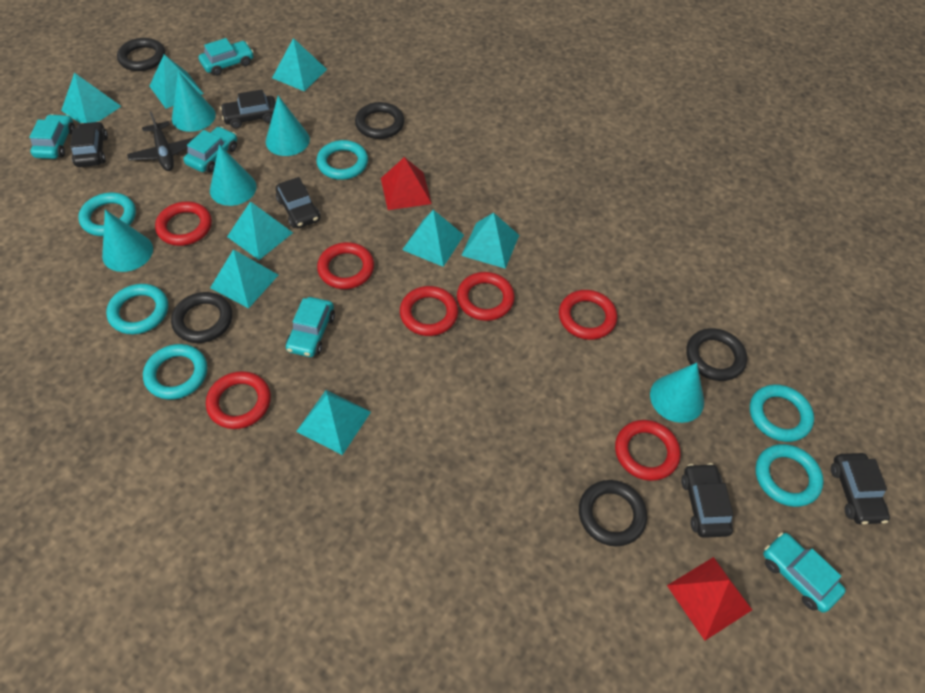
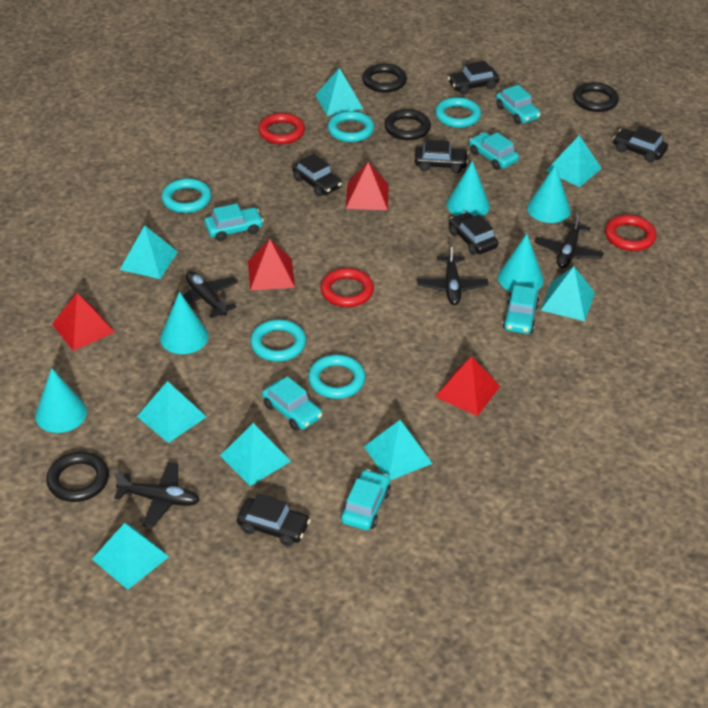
black car: 5 -> 6
black plane: 1 -> 4
black ring: 5 -> 4
red pyramid: 2 -> 4
red ring: 7 -> 3
turquoise car: 5 -> 6
turquoise ring: 6 -> 5

